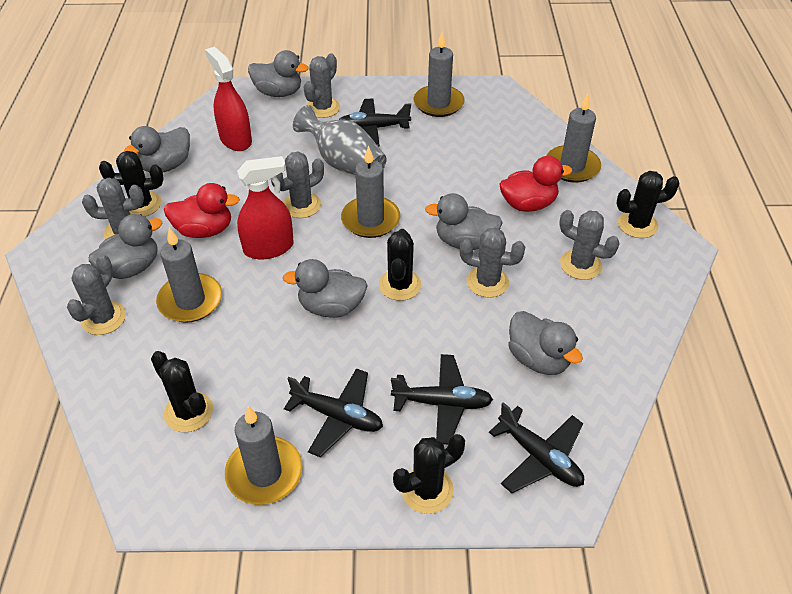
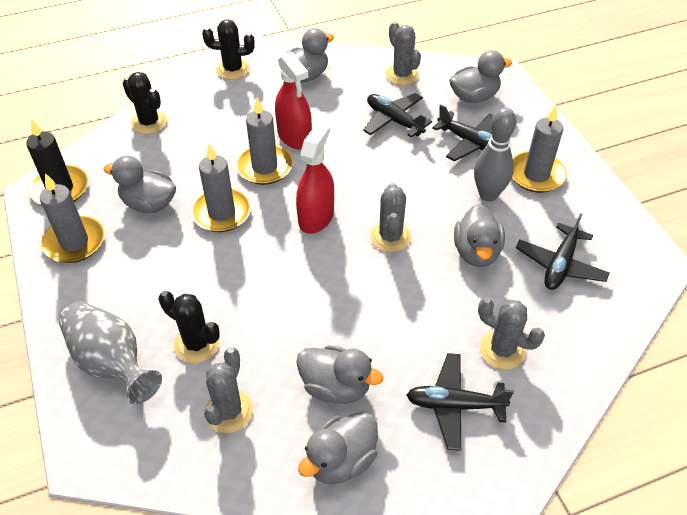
black cactus: 5 -> 3
black candle: 0 -> 1
grey bowling pin: 0 -> 1
grey cactus: 6 -> 4
grey candle: 5 -> 4
red duck: 2 -> 0

